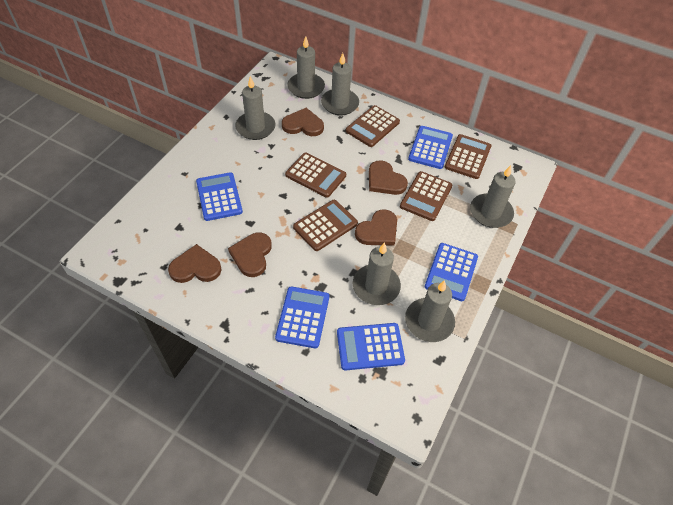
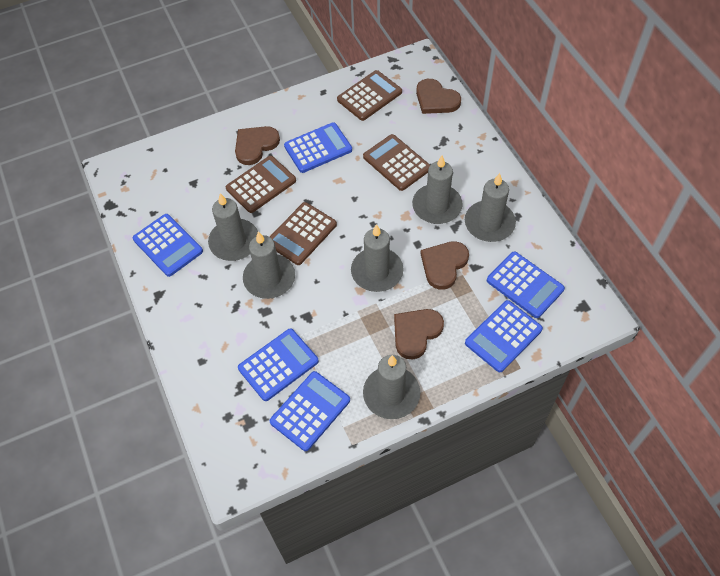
blue calculator: 5 -> 6
brown calculator: 5 -> 4
brown heart: 5 -> 4

